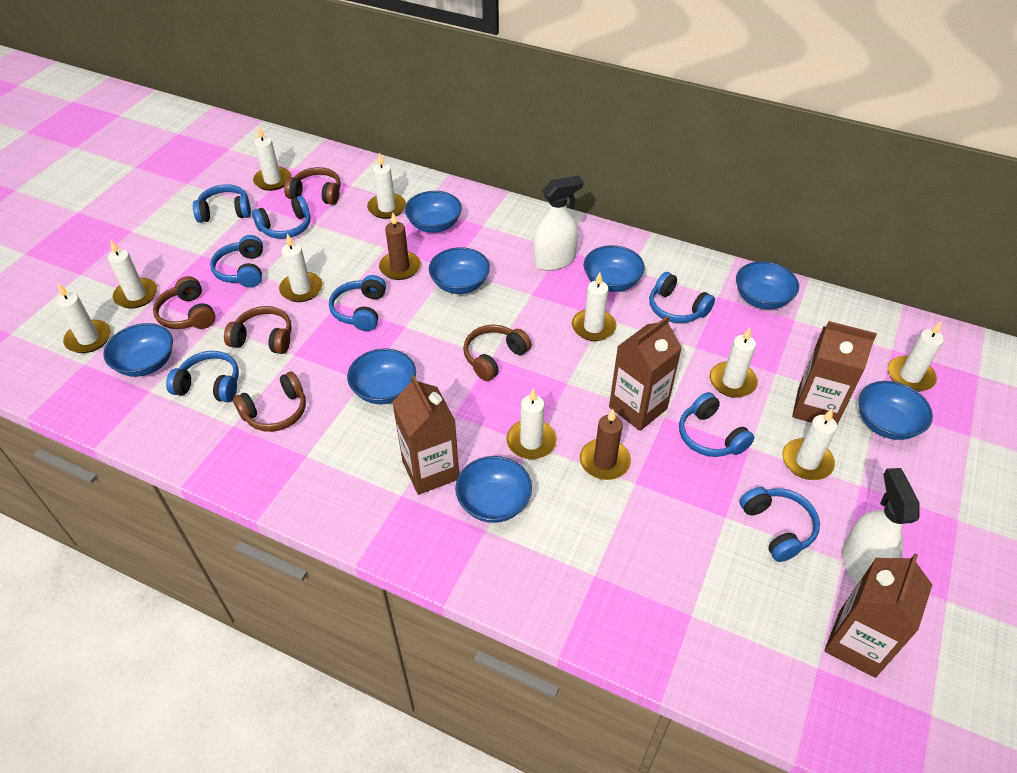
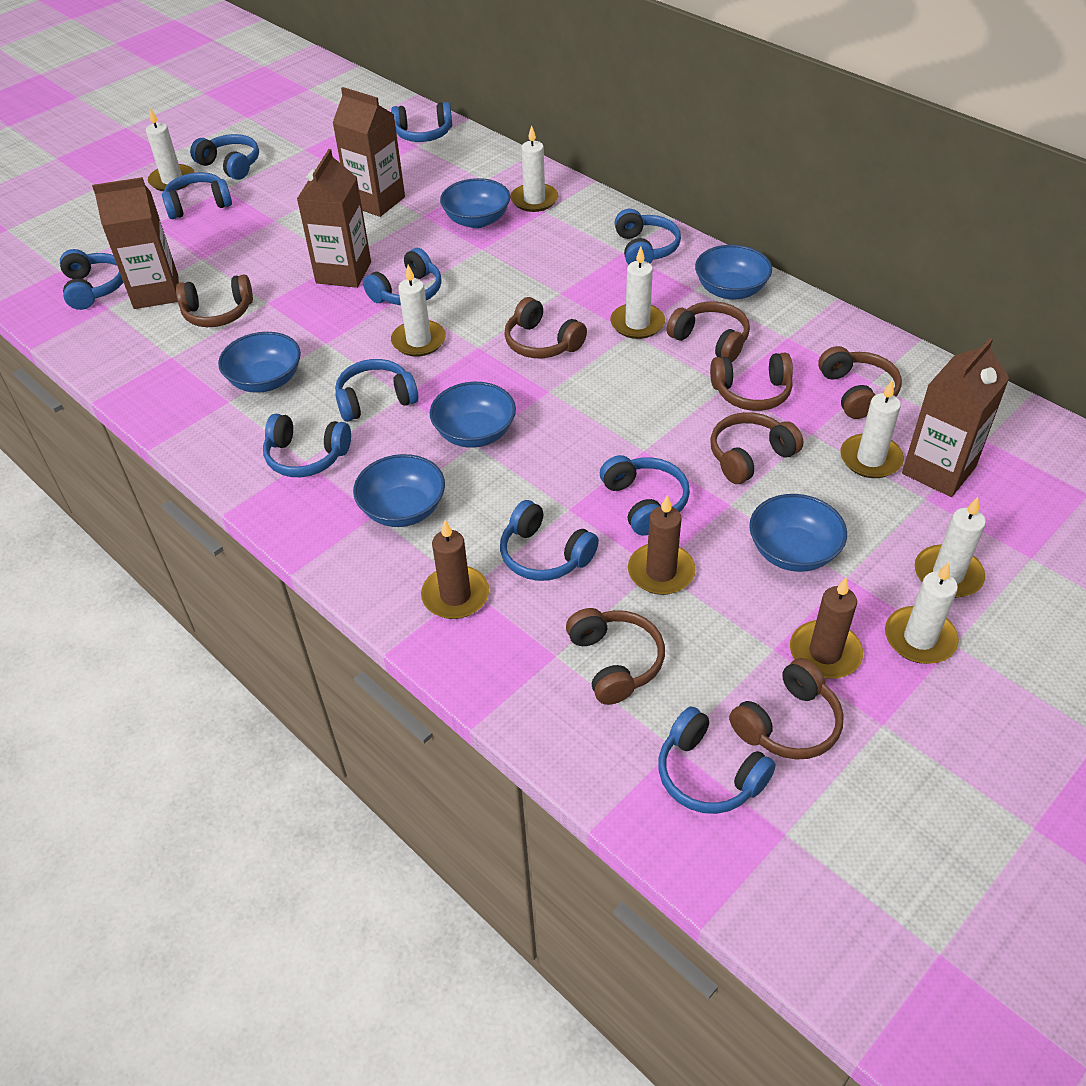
blue bowl: 8 -> 6
blue headphones: 8 -> 11
brown candle: 2 -> 3
brown headphones: 5 -> 8
white candle: 10 -> 7
white spray bottle: 2 -> 0

